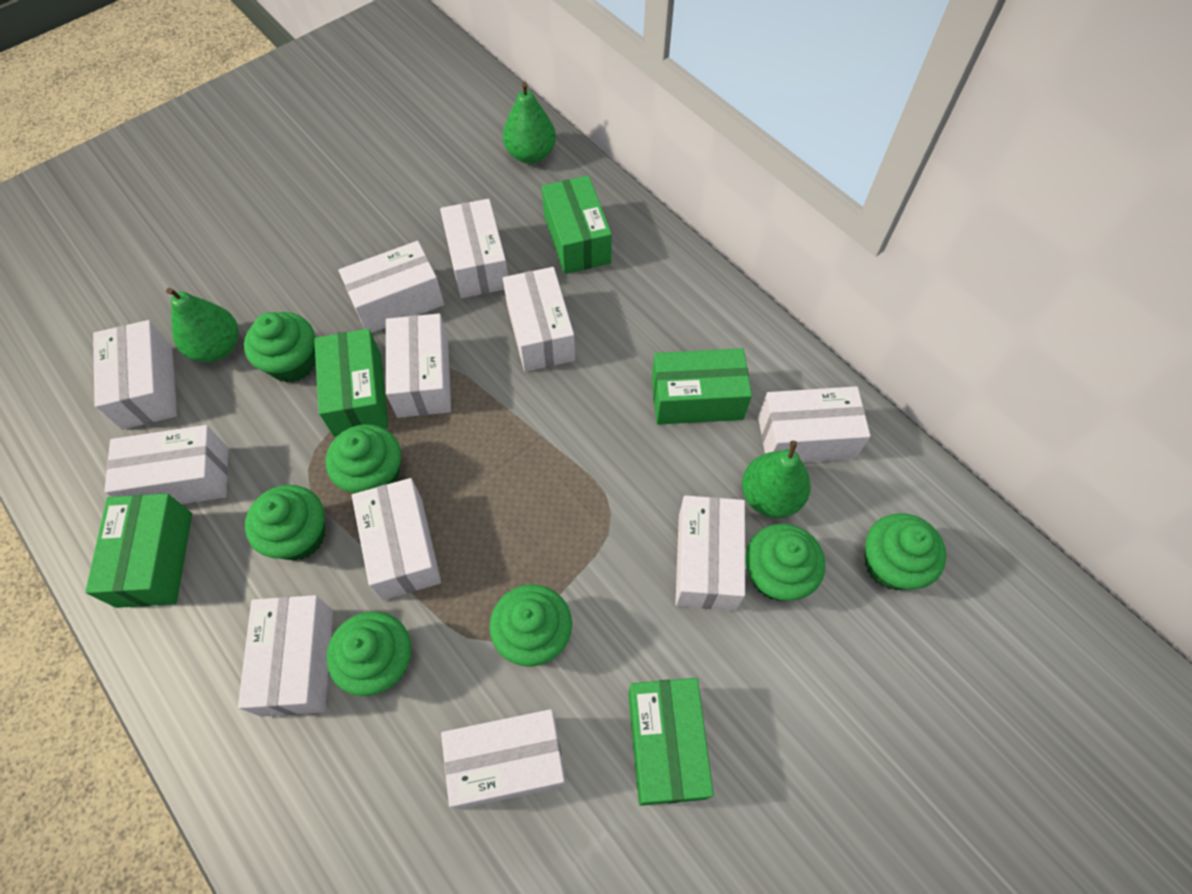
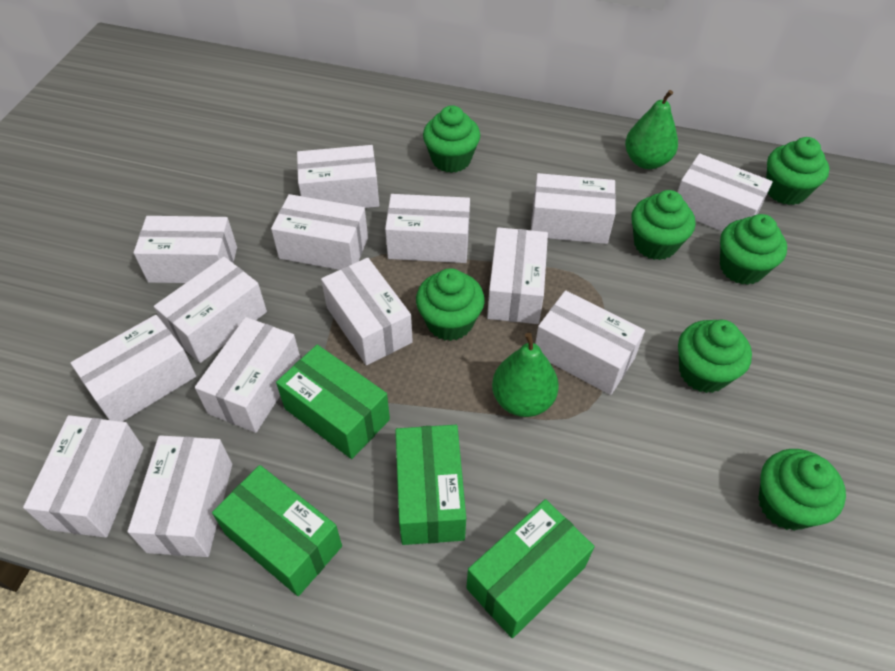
green box: 5 -> 4
green pear: 3 -> 2
white box: 11 -> 14

